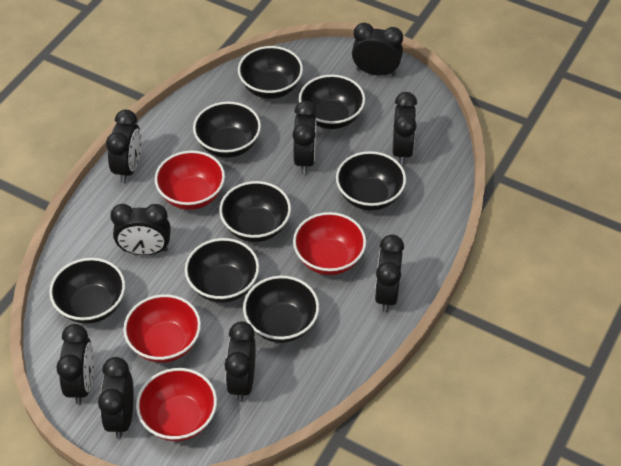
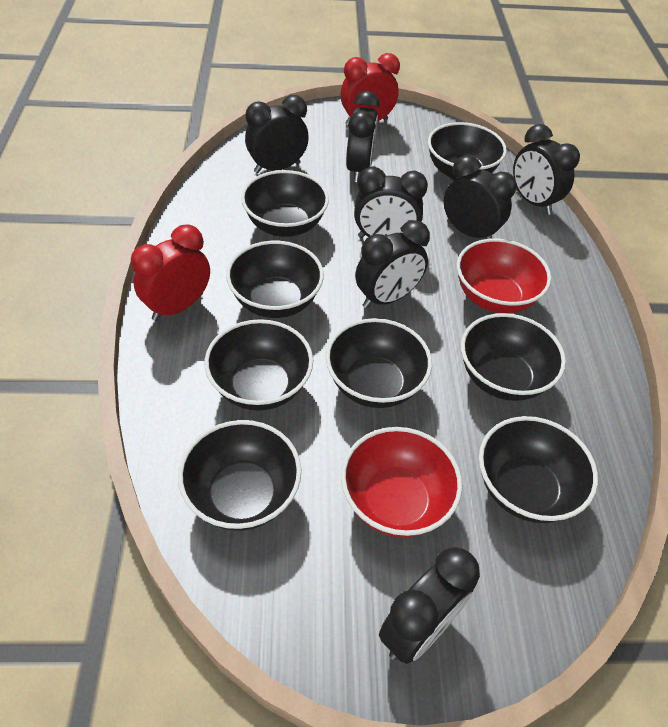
black clock: 9 -> 7
red bowl: 4 -> 2
red clock: 0 -> 2

